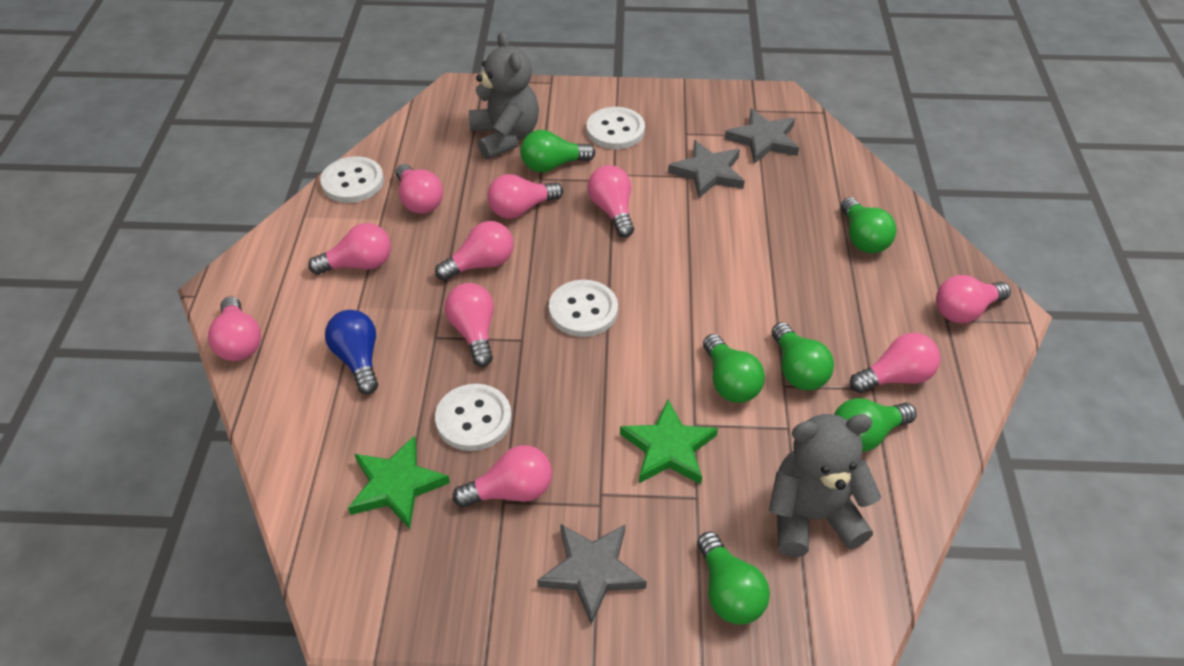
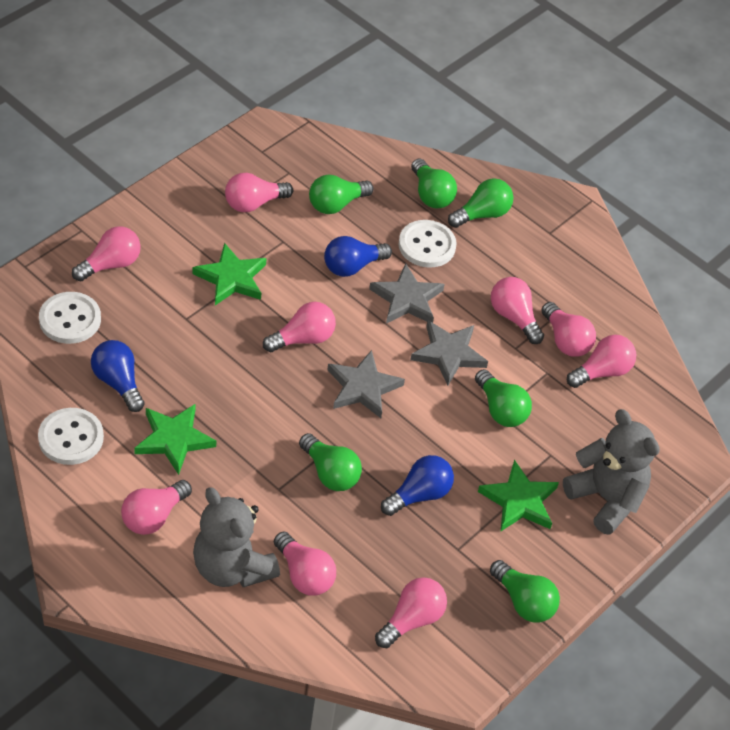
blue light bulb: 1 -> 3
green star: 2 -> 3
pink light bulb: 10 -> 9
white button: 4 -> 3

